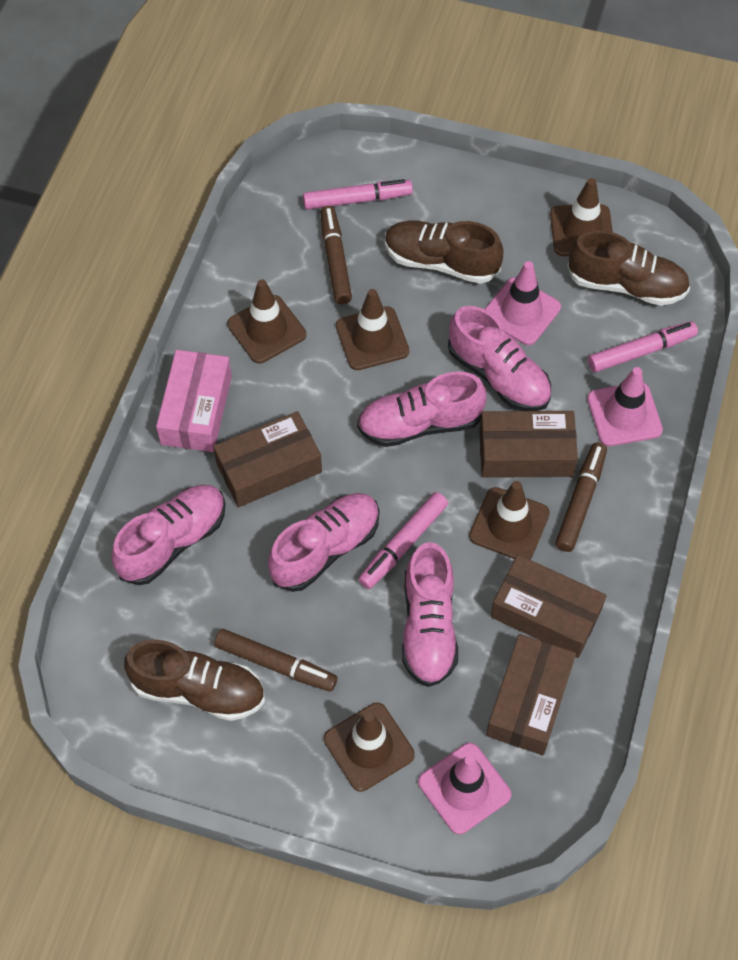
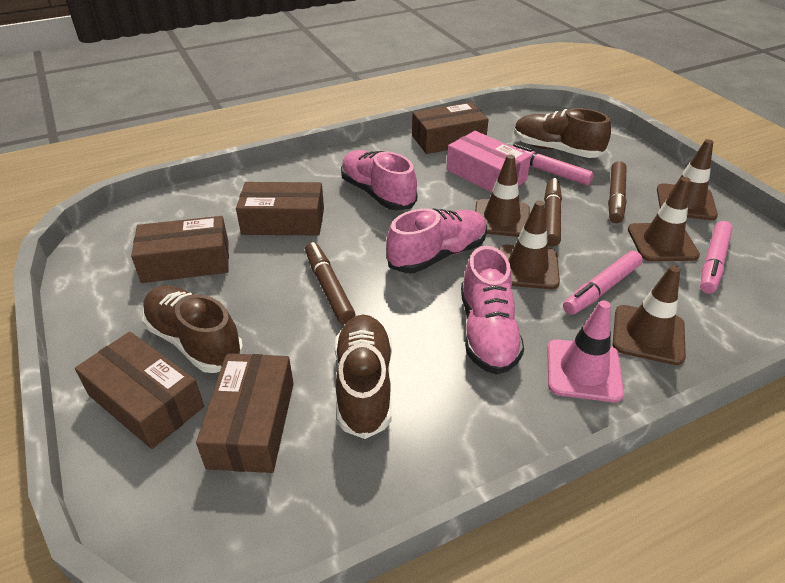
brown box: 4 -> 5
pink shoe: 5 -> 3
pink traffic cone: 3 -> 1

